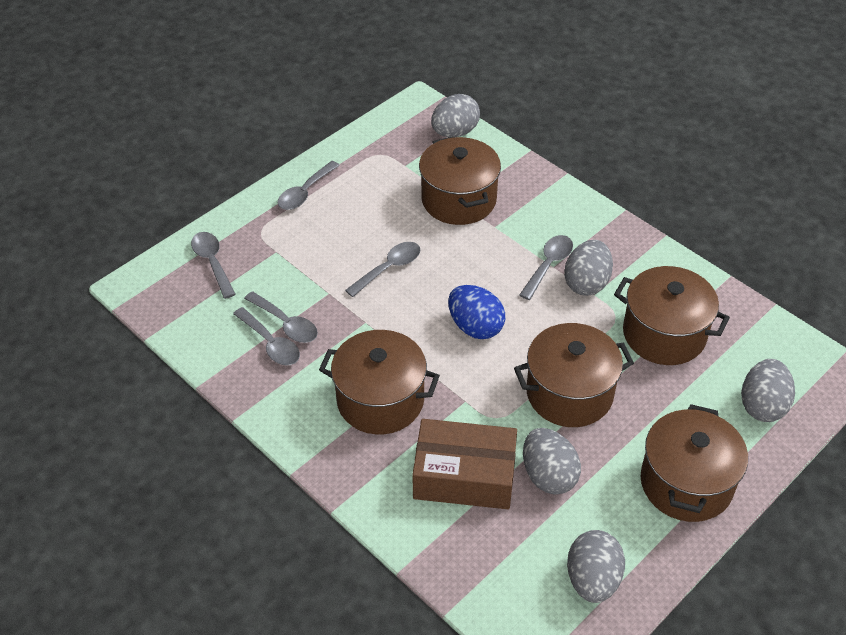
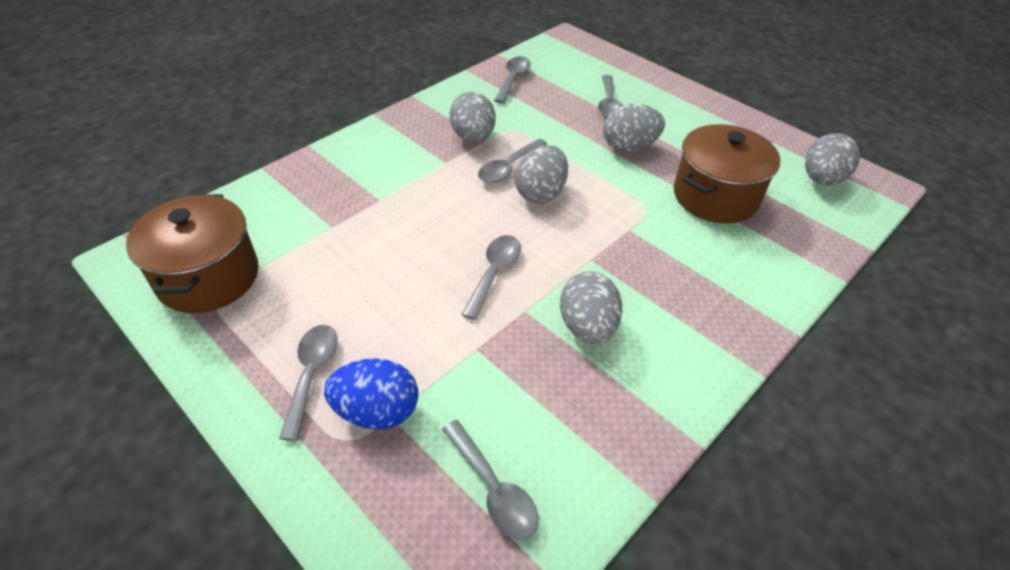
brown box: 1 -> 0
brown pot: 5 -> 2

